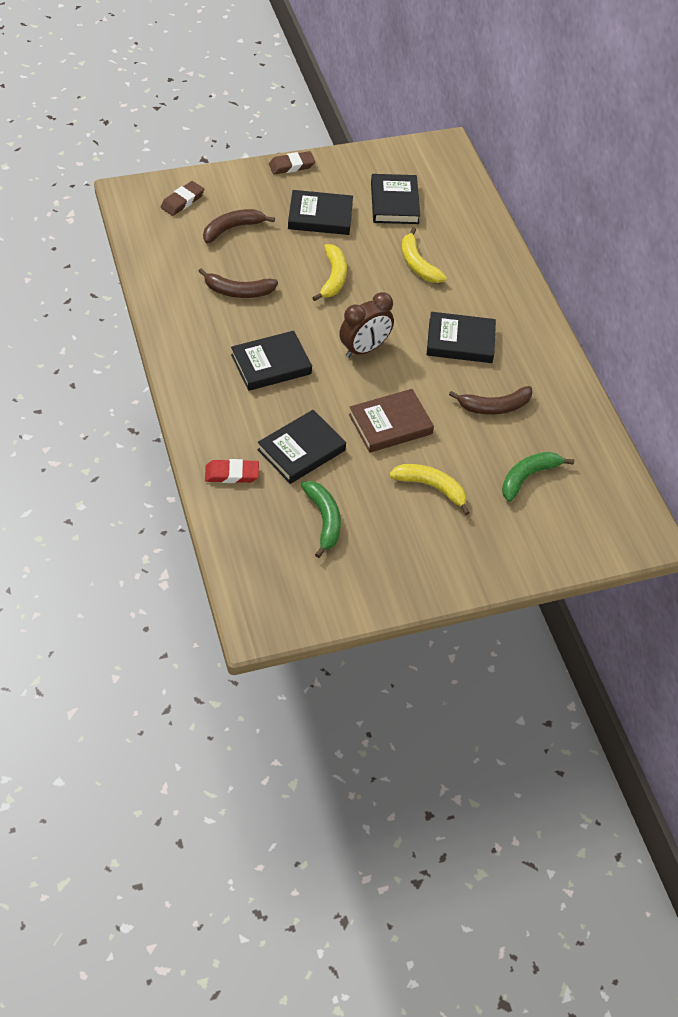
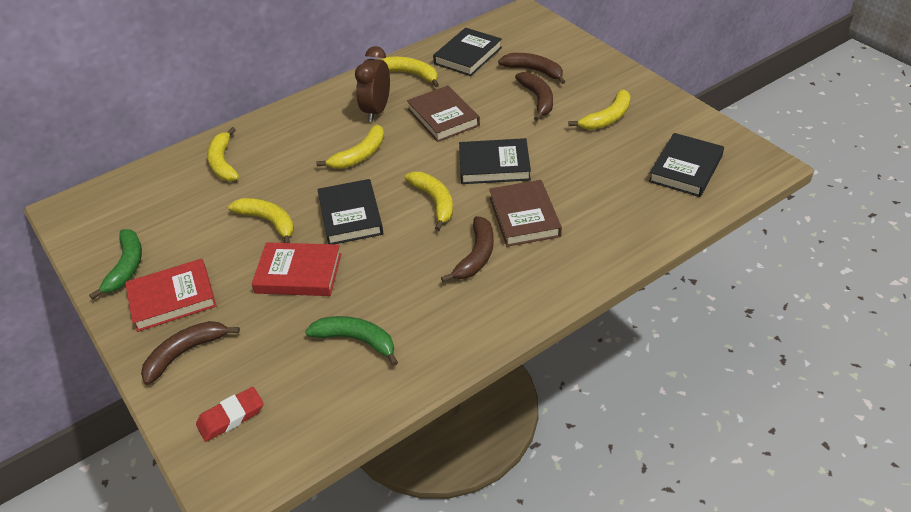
black book: 5 -> 4
brown banana: 3 -> 4
brown book: 1 -> 2
brown eraser: 2 -> 0
red book: 0 -> 2
yellow banana: 3 -> 6

